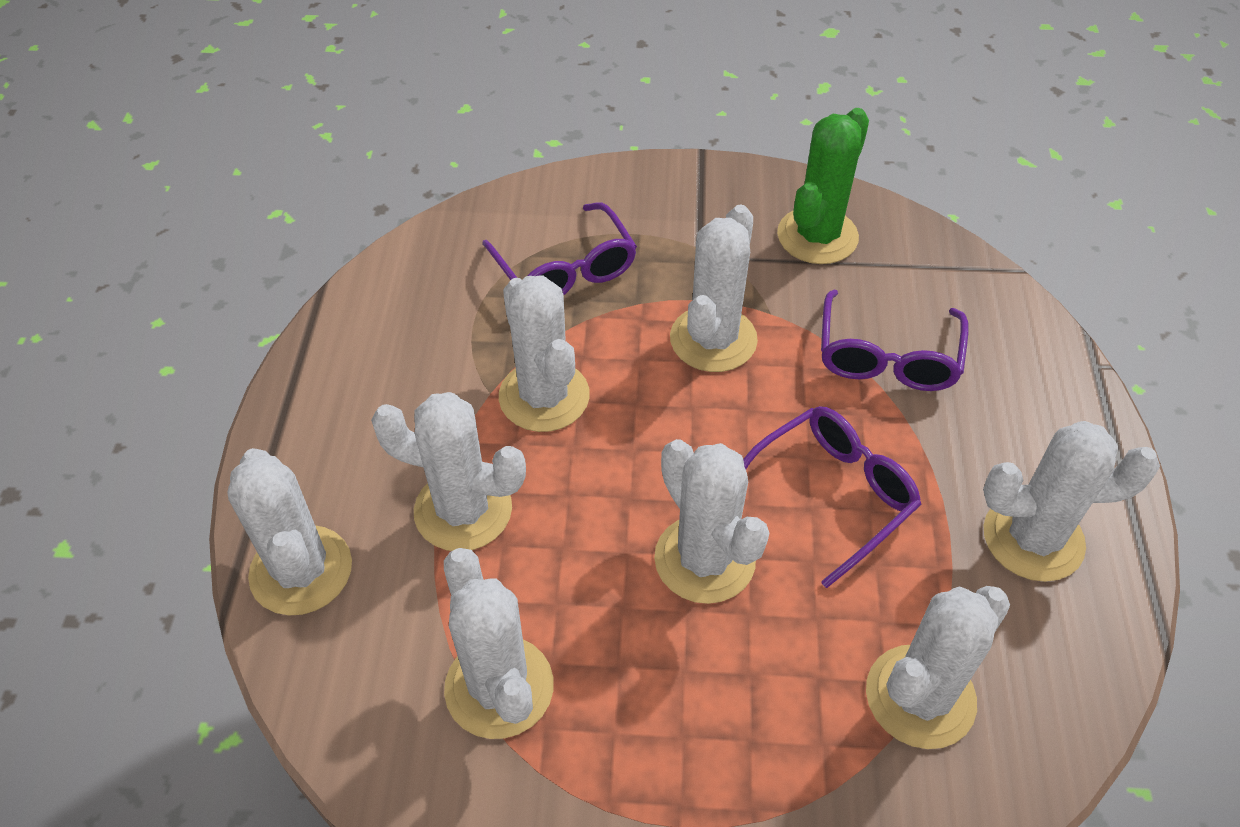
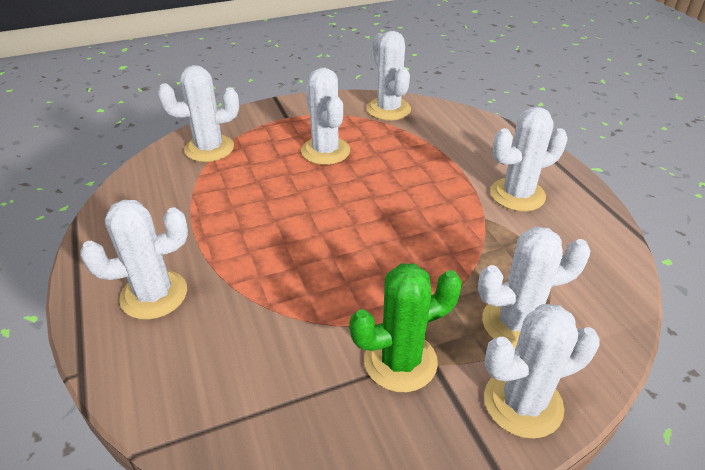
purple glasses: 3 -> 0
white cactus: 8 -> 7

